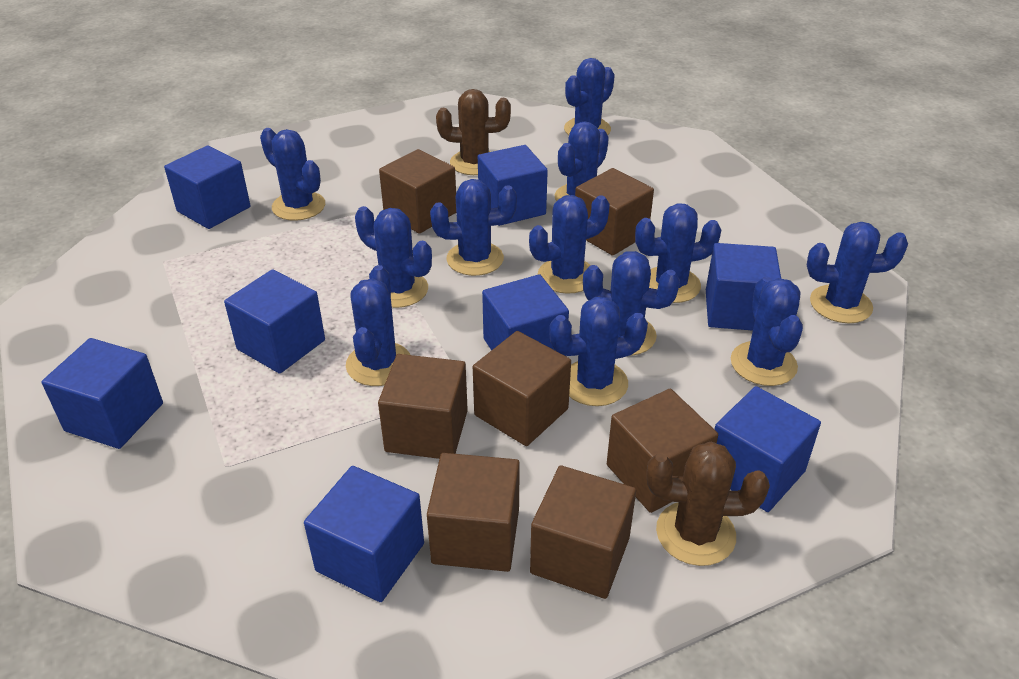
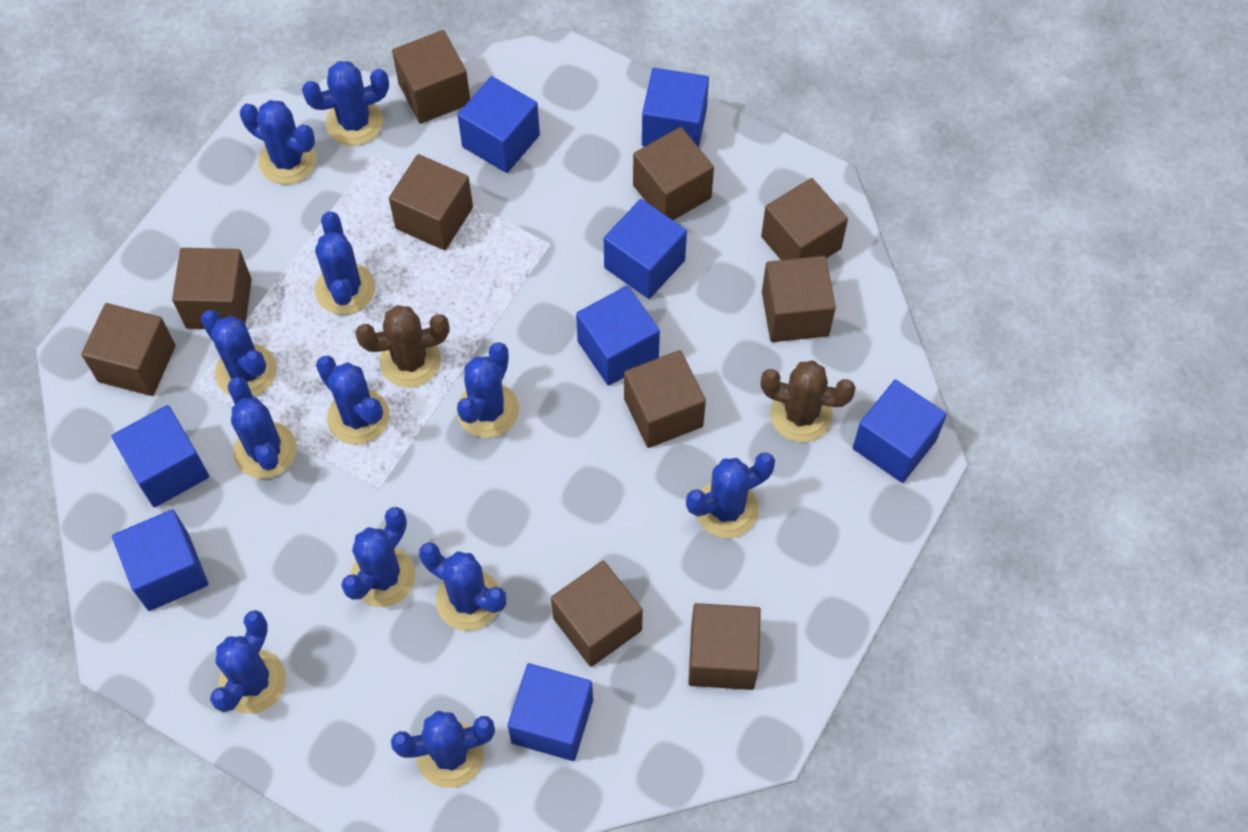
brown cube: 7 -> 10

